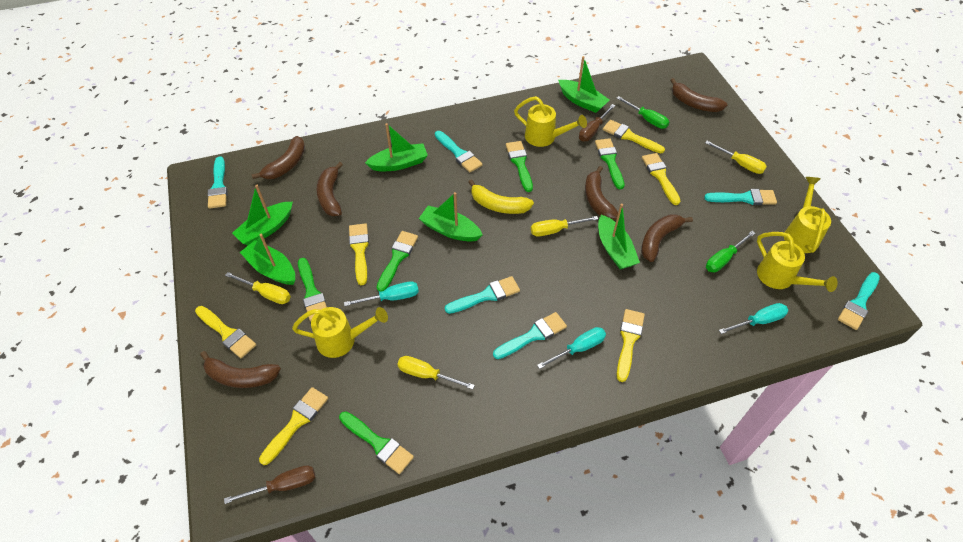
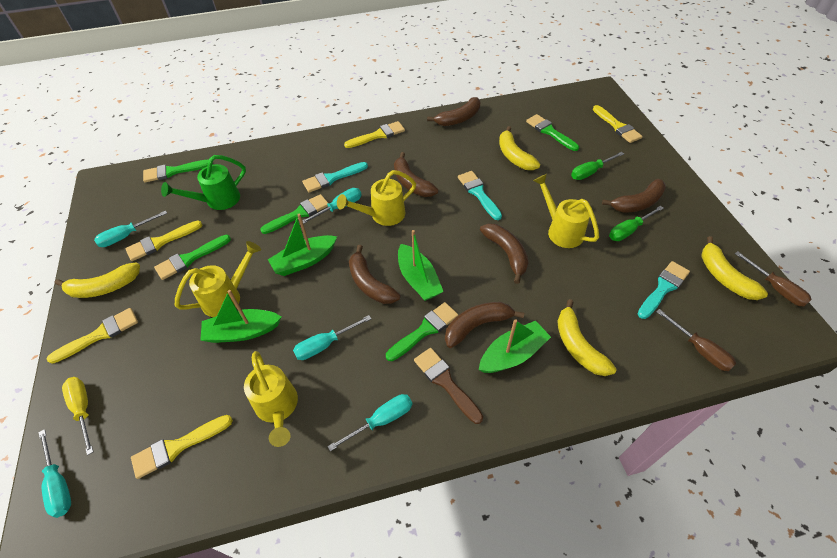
brown brush: 0 -> 1
green boat: 6 -> 4
green watering can: 0 -> 1
turquoise brush: 6 -> 3
turquoise screwdriver: 3 -> 5
yellow banana: 1 -> 4
yellow brush: 6 -> 5
yellow screwdriver: 4 -> 1

